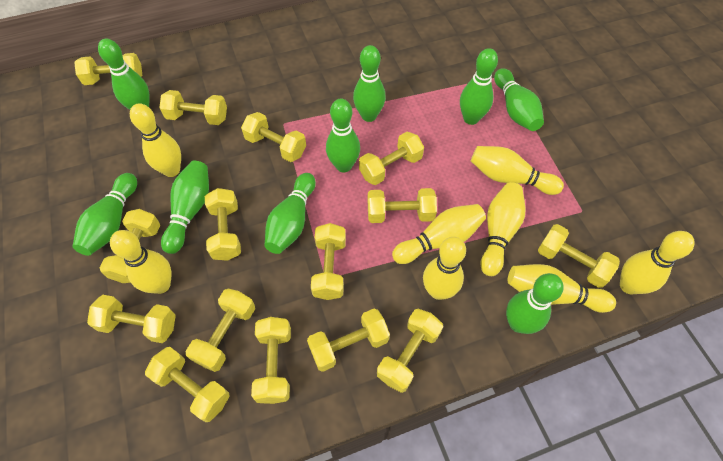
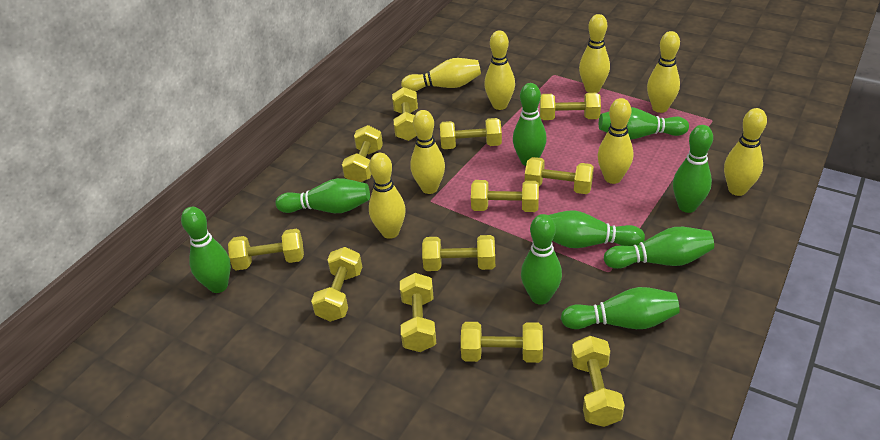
yellow dumbbell: 15 -> 12

